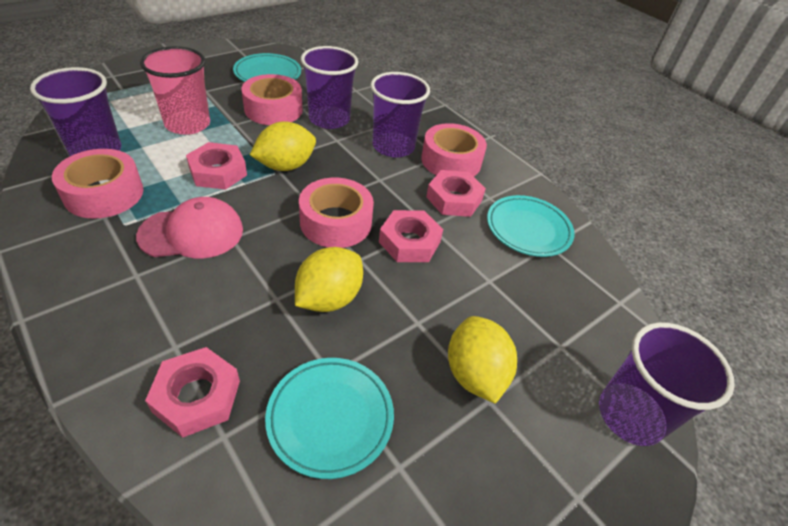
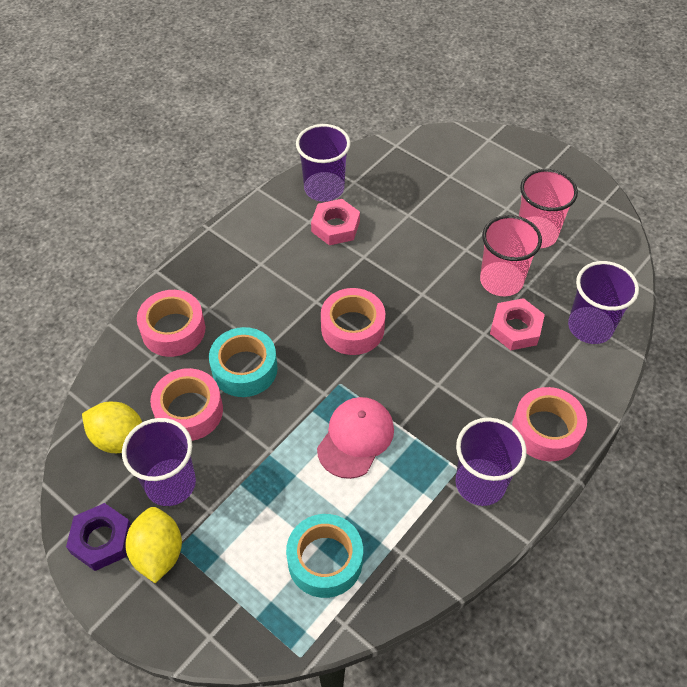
pink cup: 1 -> 2
pink nut: 4 -> 2
purple nut: 0 -> 1
turquoise plate: 3 -> 0
turquoise tape: 0 -> 2
yellow lemon: 3 -> 2

